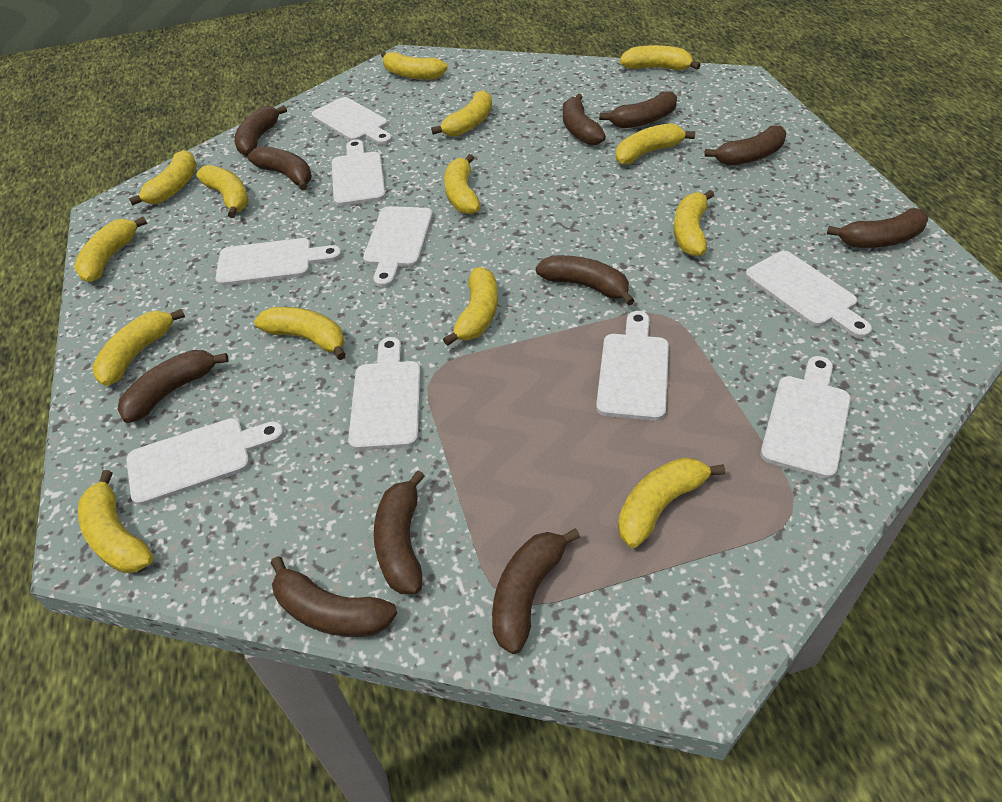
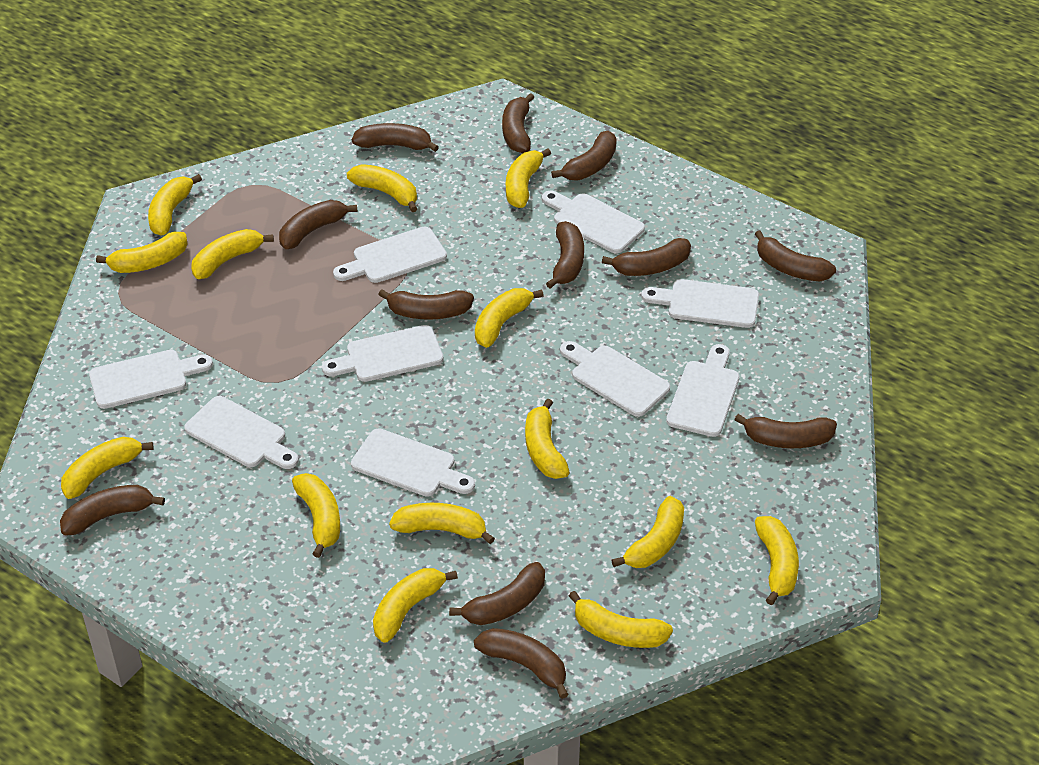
brown banana: 11 -> 12

